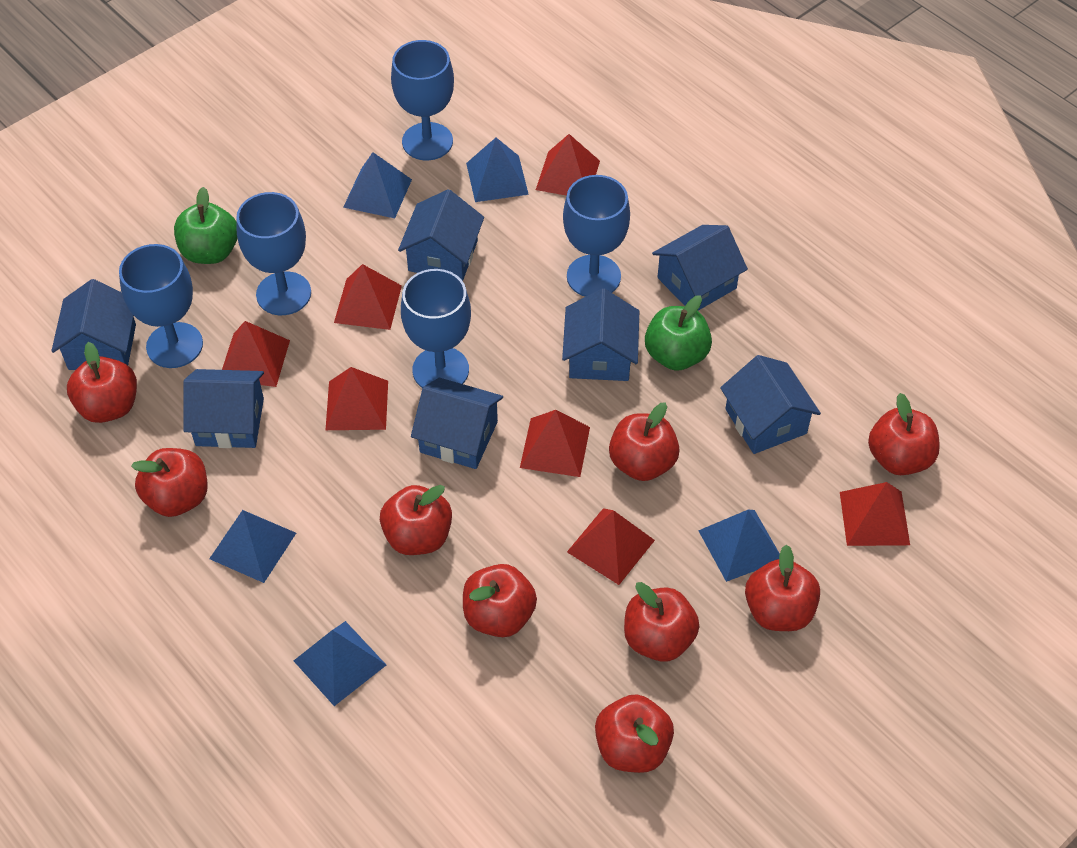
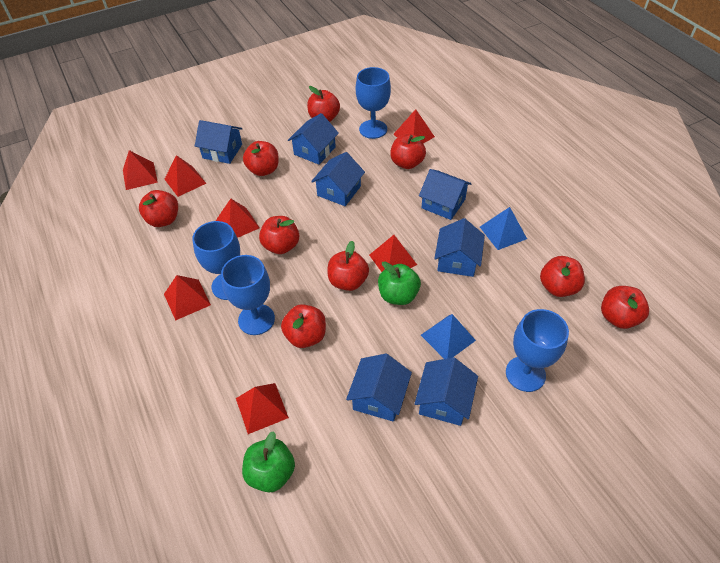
blue goblet: 5 -> 4
blue pyramid: 5 -> 2

